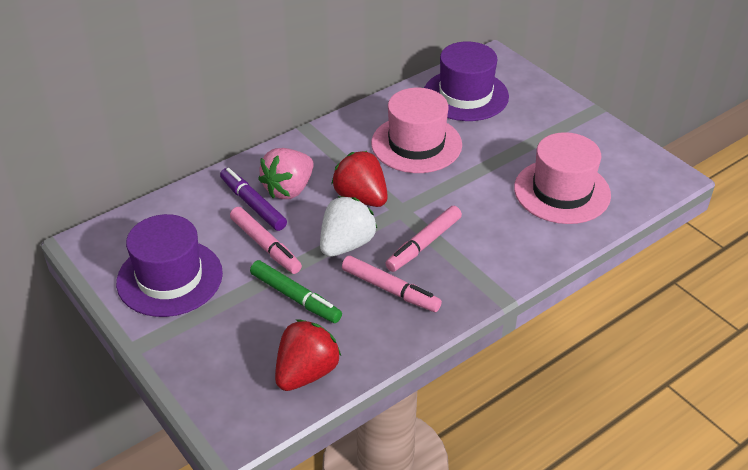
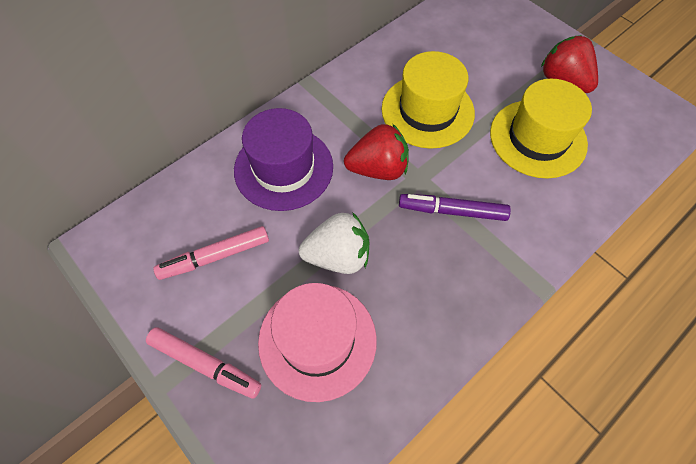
green marker: 1 -> 0
pink hat: 2 -> 1
pink marker: 3 -> 2
pink strawberry: 1 -> 0
purple hat: 2 -> 1
yellow hat: 0 -> 2

